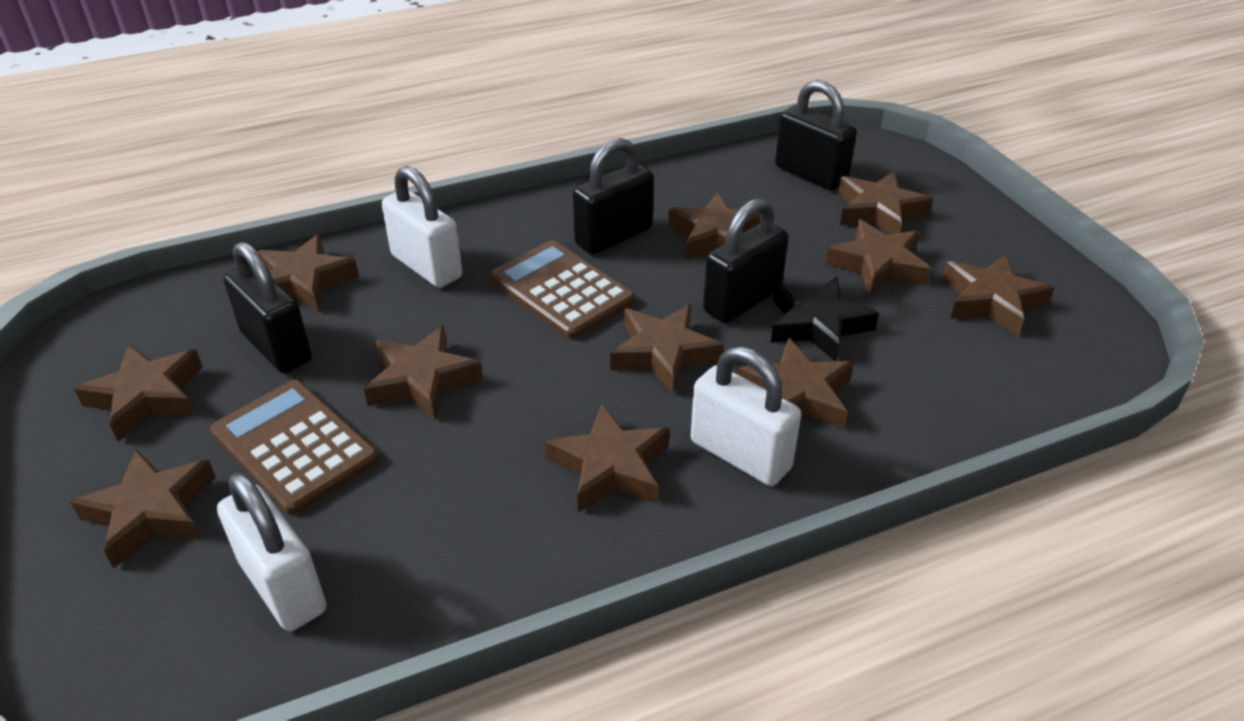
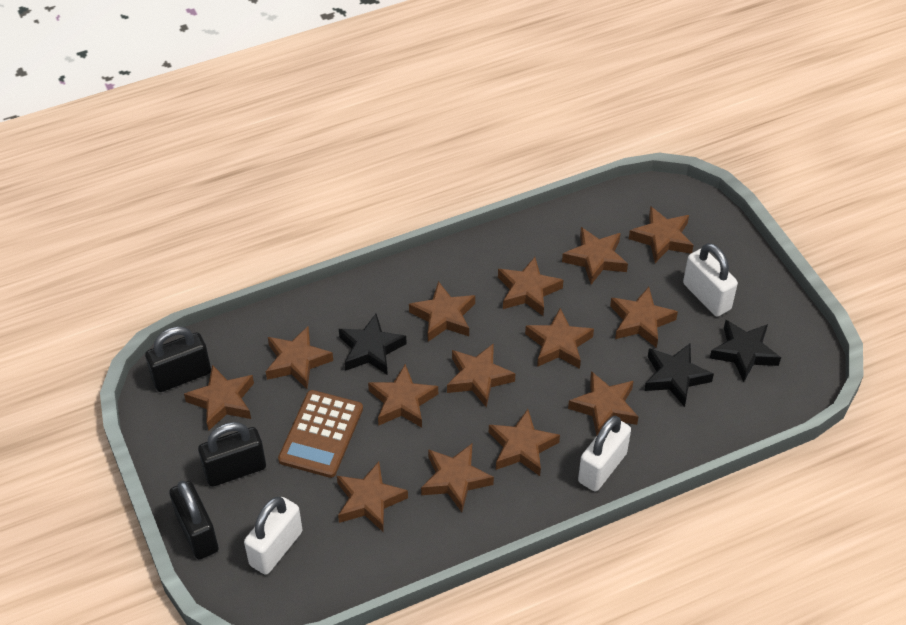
black padlock: 4 -> 3
black star: 1 -> 3
brown calculator: 2 -> 1
brown star: 11 -> 14

